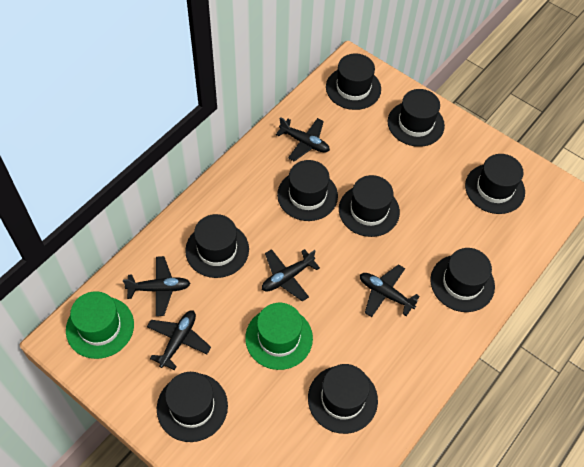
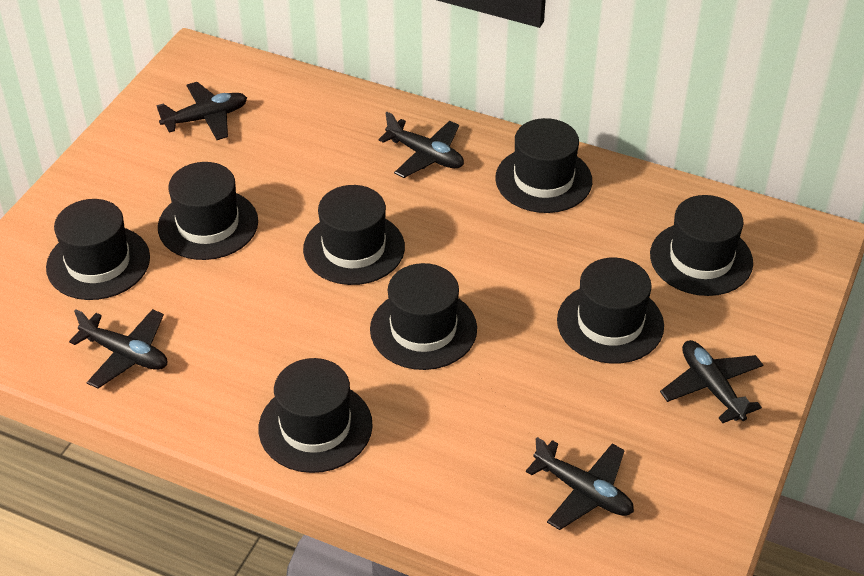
black hat: 9 -> 8
green hat: 2 -> 0

